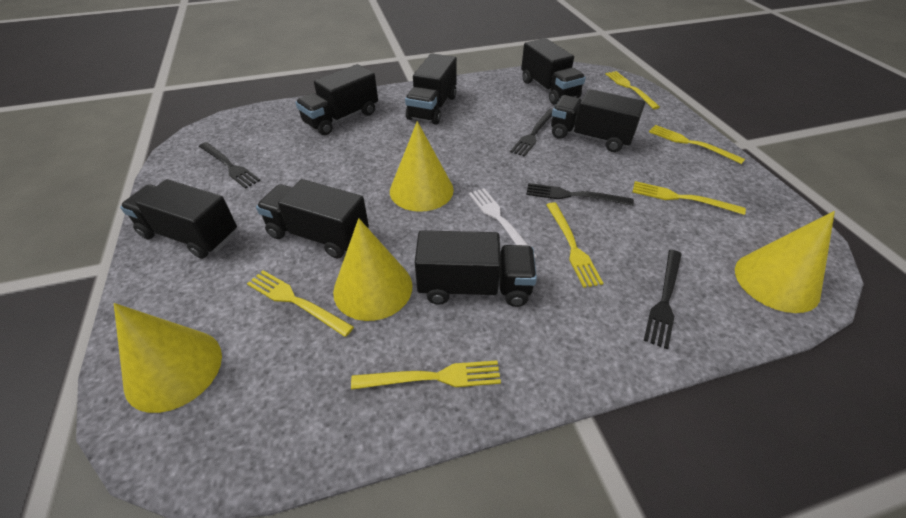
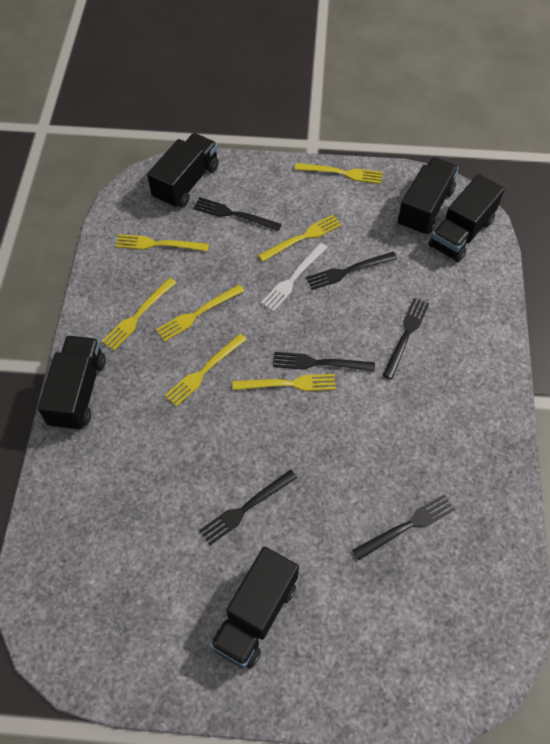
black fork: 4 -> 6
black truck: 7 -> 5
yellow cone: 4 -> 0
yellow fork: 6 -> 7

